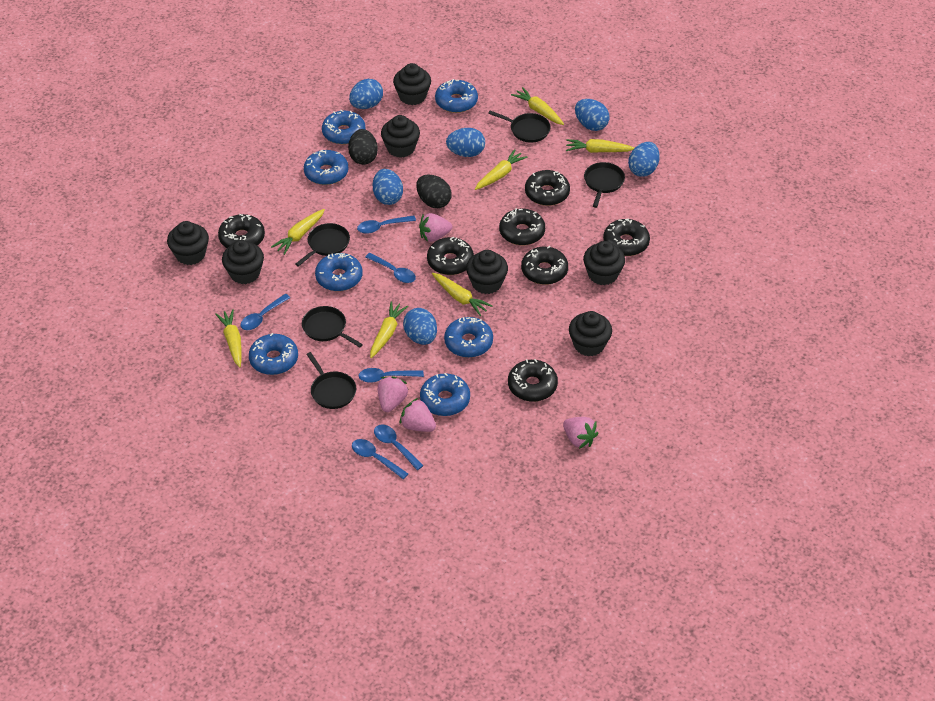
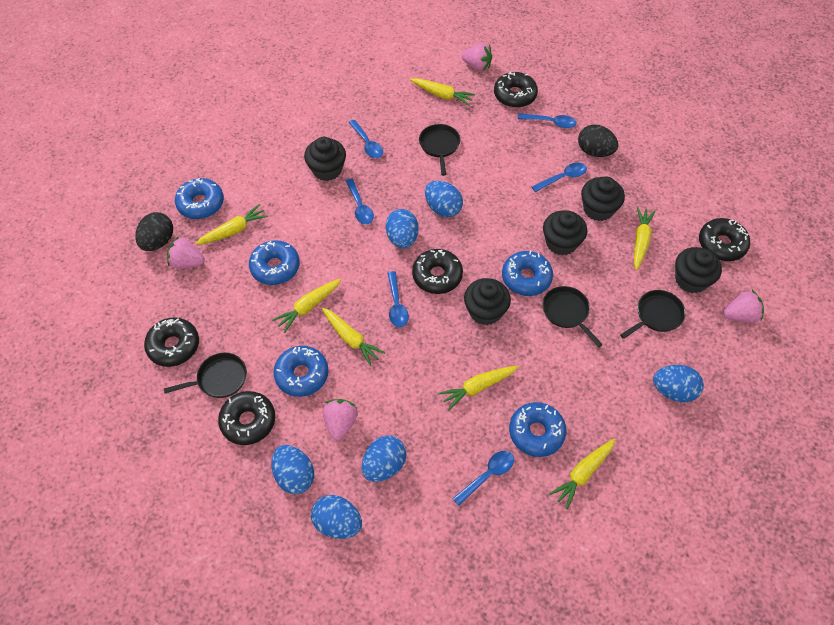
black cupcake: 7 -> 5
black donut: 7 -> 5
black pan: 5 -> 4
blue donut: 7 -> 5

